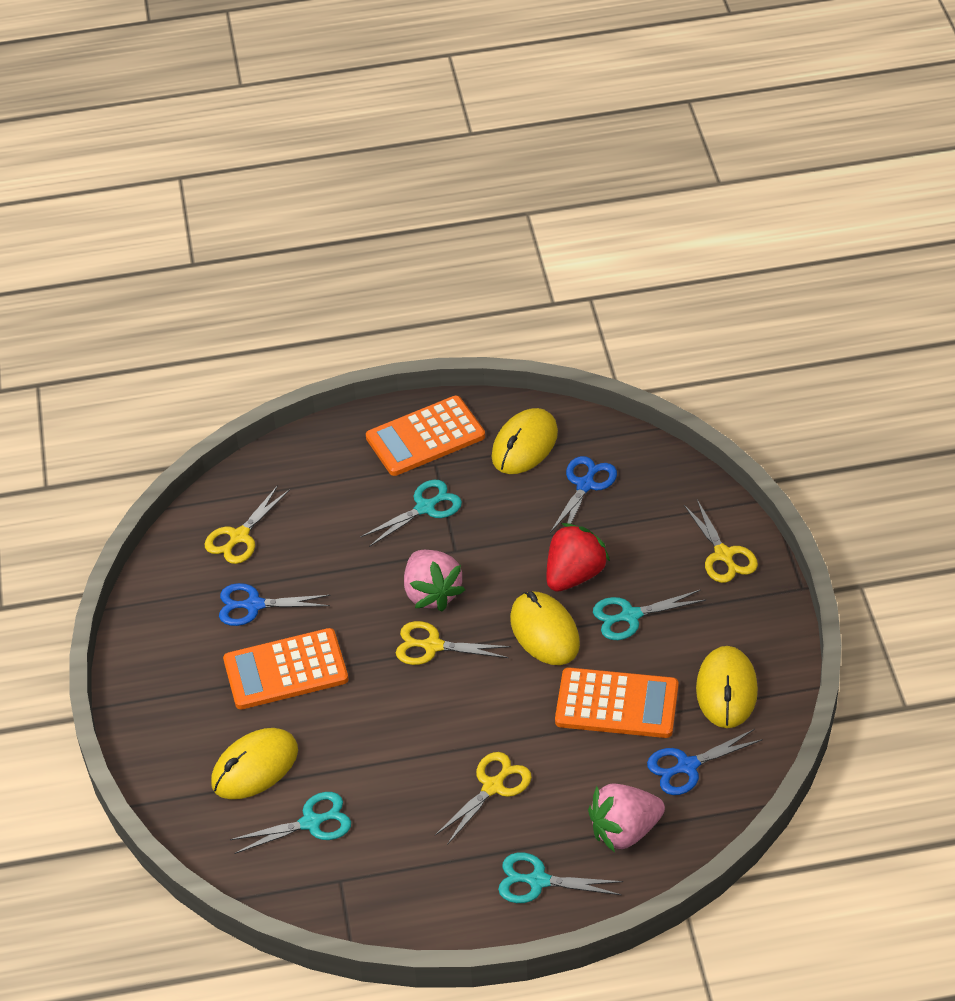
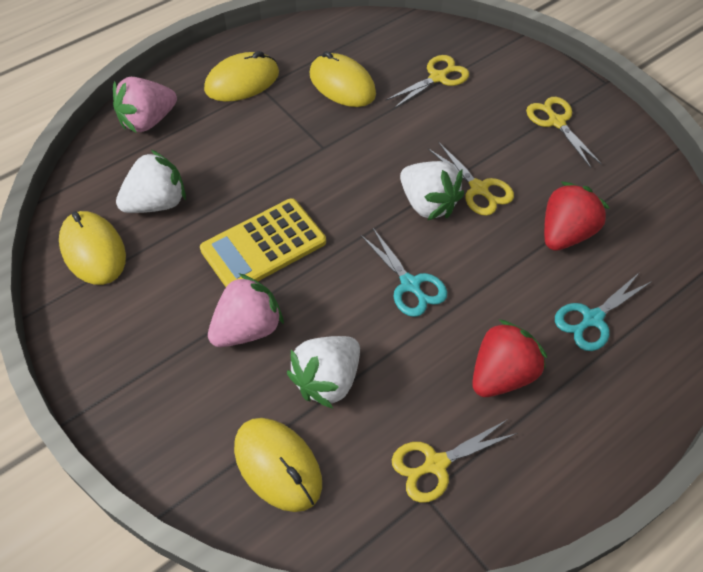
blue scissors: 3 -> 0
orange calculator: 3 -> 0
red strawberry: 1 -> 2
turquoise scissors: 4 -> 2
white strawberry: 0 -> 3
yellow calculator: 0 -> 1

